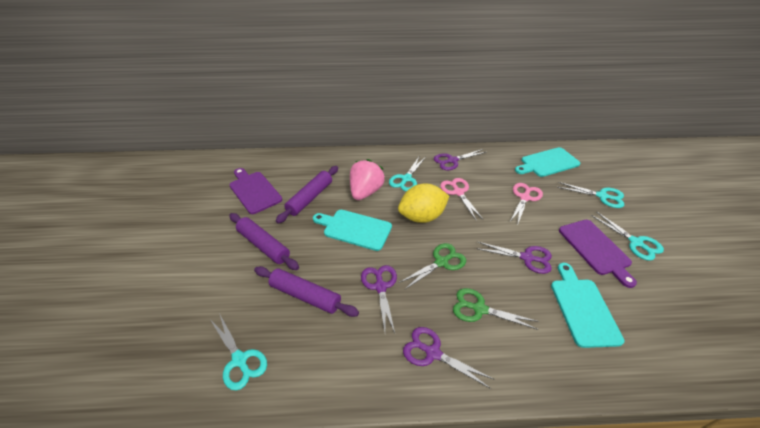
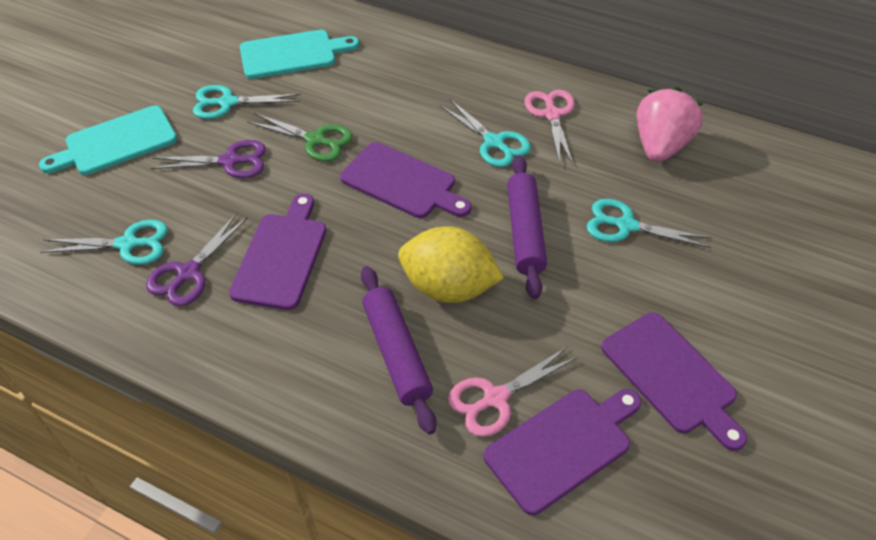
green scissors: 2 -> 1
purple cutting board: 2 -> 4
purple rolling pin: 3 -> 2
purple scissors: 4 -> 2
turquoise cutting board: 3 -> 2

